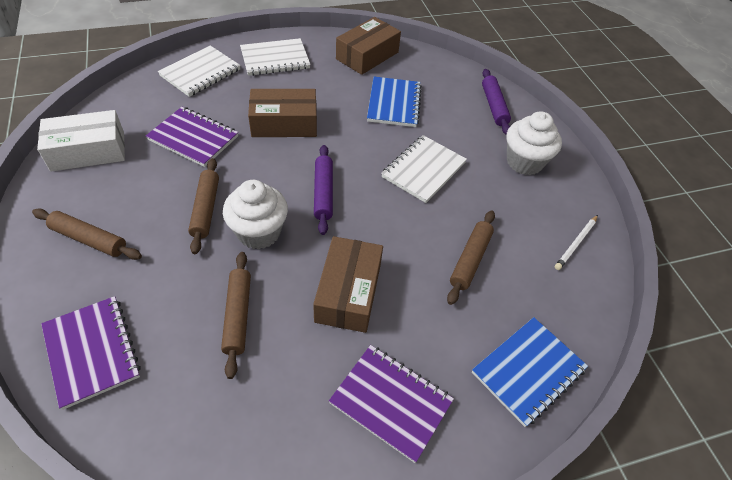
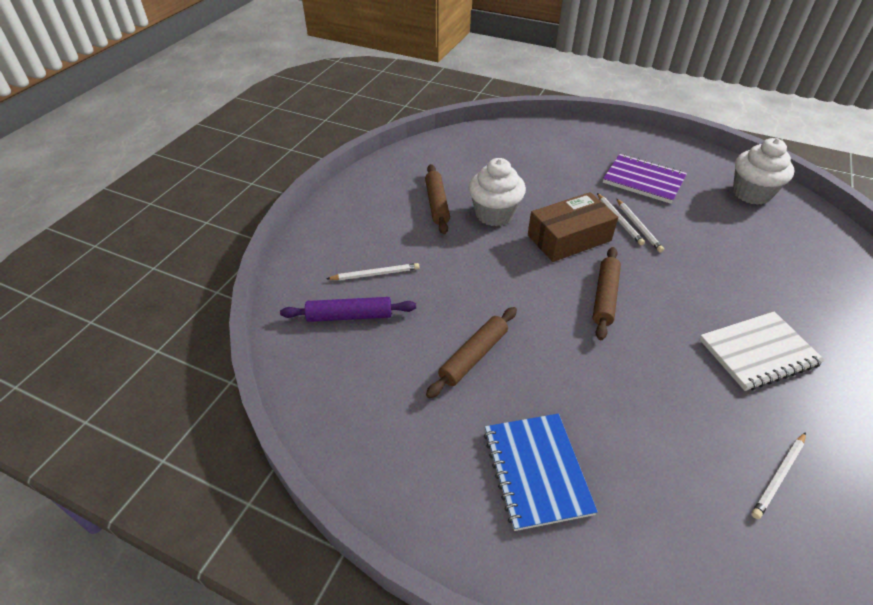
blue notebook: 2 -> 1
brown box: 3 -> 1
brown rolling pin: 4 -> 3
purple notebook: 3 -> 1
purple rolling pin: 2 -> 1
white box: 1 -> 0
white notebook: 3 -> 1
white pencil: 1 -> 4

